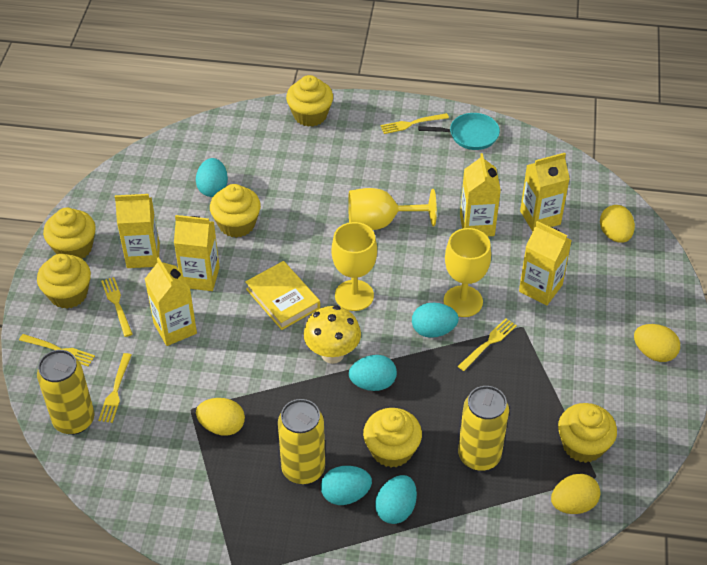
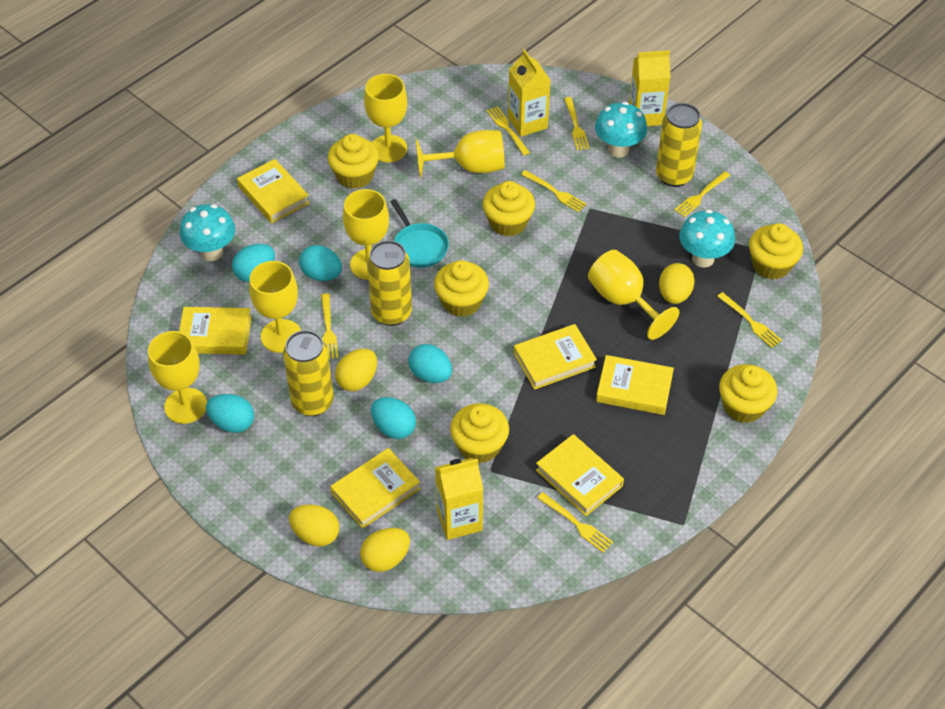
turquoise mushroom: 0 -> 3
yellow book: 1 -> 6
yellow carton: 6 -> 3
yellow fork: 5 -> 7
yellow goblet: 3 -> 6
yellow mushroom: 1 -> 0

